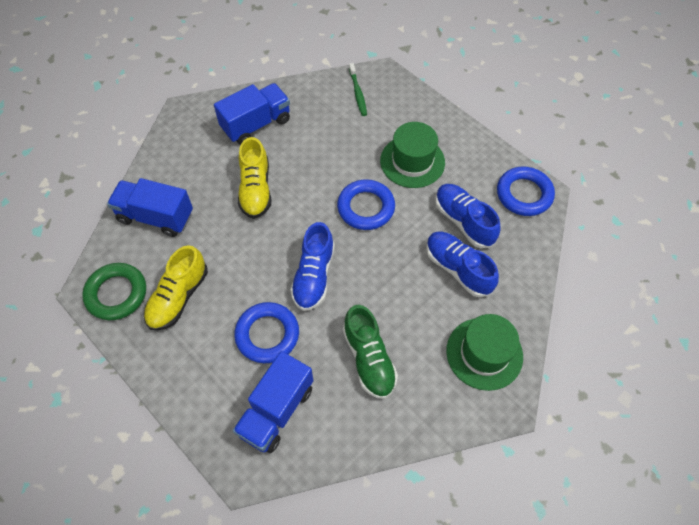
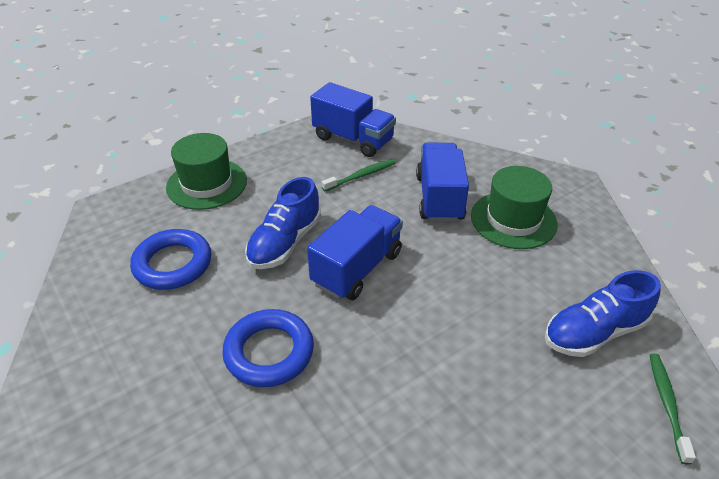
blue ring: 3 -> 2
blue shoe: 3 -> 2
green ring: 1 -> 0
green shoe: 1 -> 0
green toothbrush: 1 -> 2
yellow shoe: 2 -> 0

